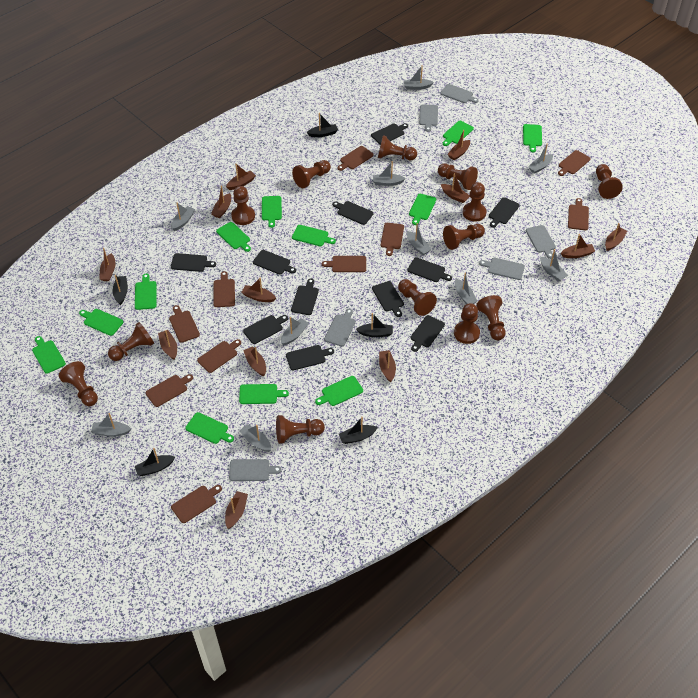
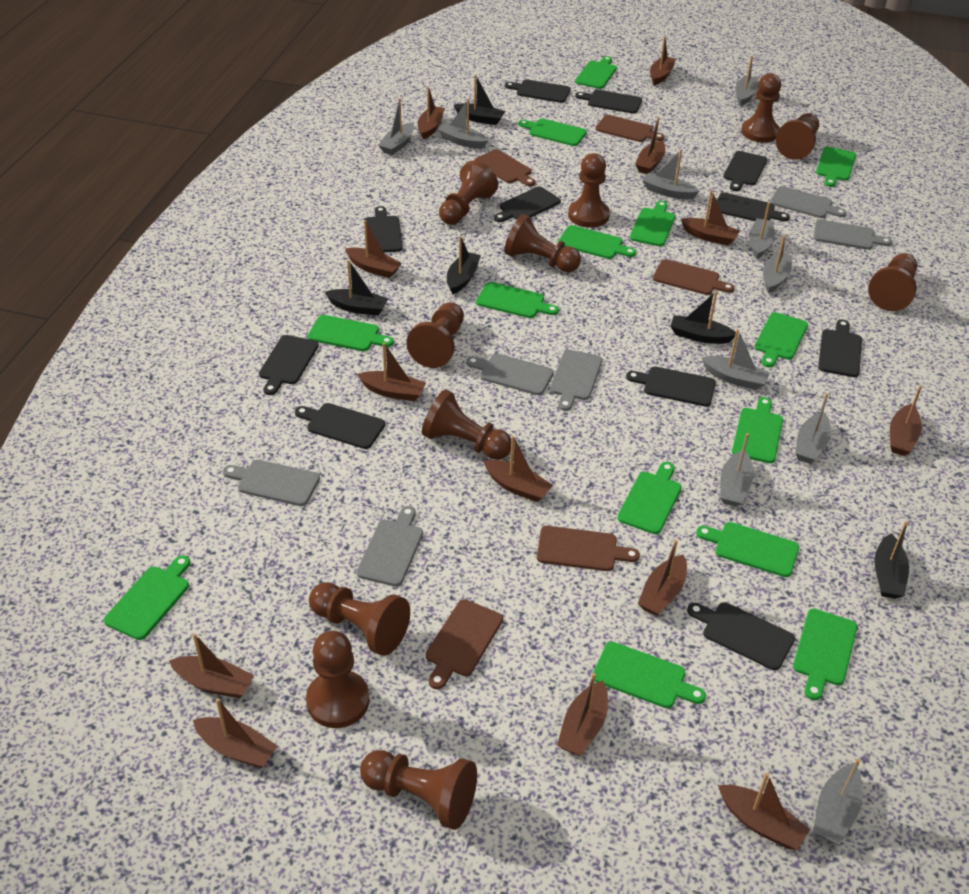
brown boat: 12 -> 13
brown cutting board: 10 -> 5
brown pawn: 13 -> 11
green cutting board: 12 -> 14

